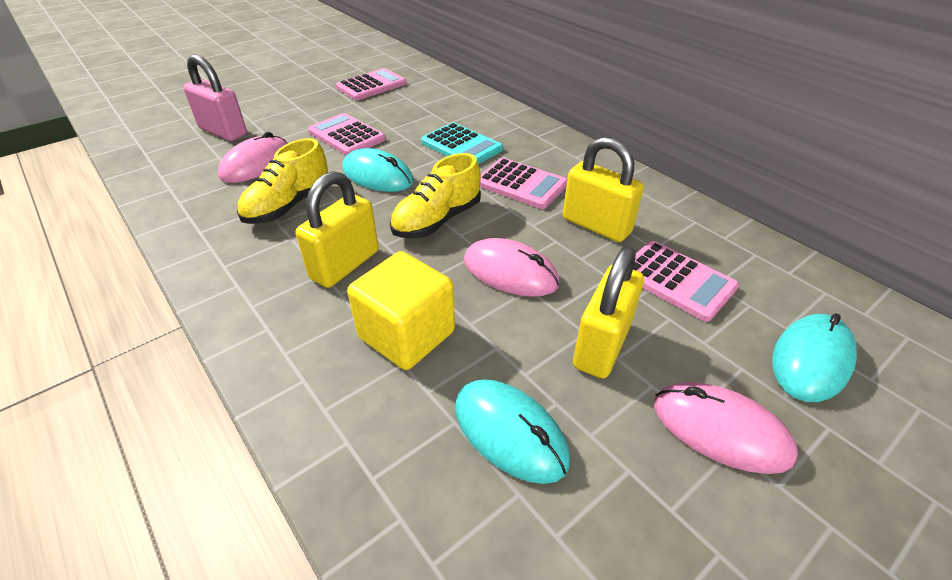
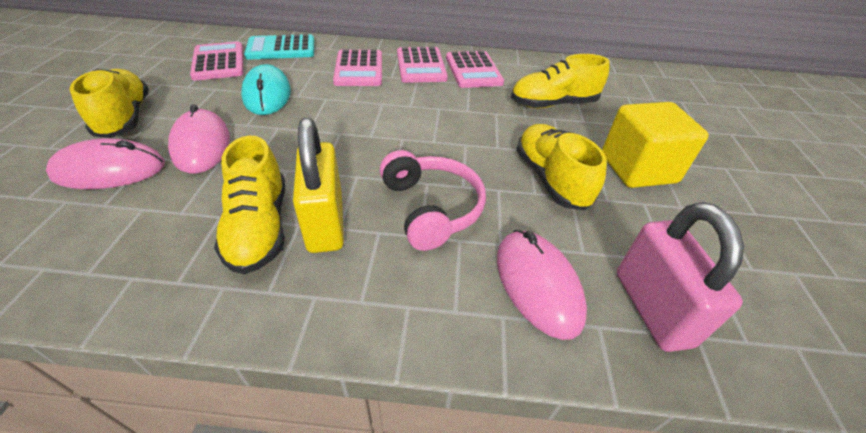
pink headphones: 0 -> 1
turquoise mouse: 3 -> 1
yellow padlock: 3 -> 1
yellow shoe: 2 -> 4

